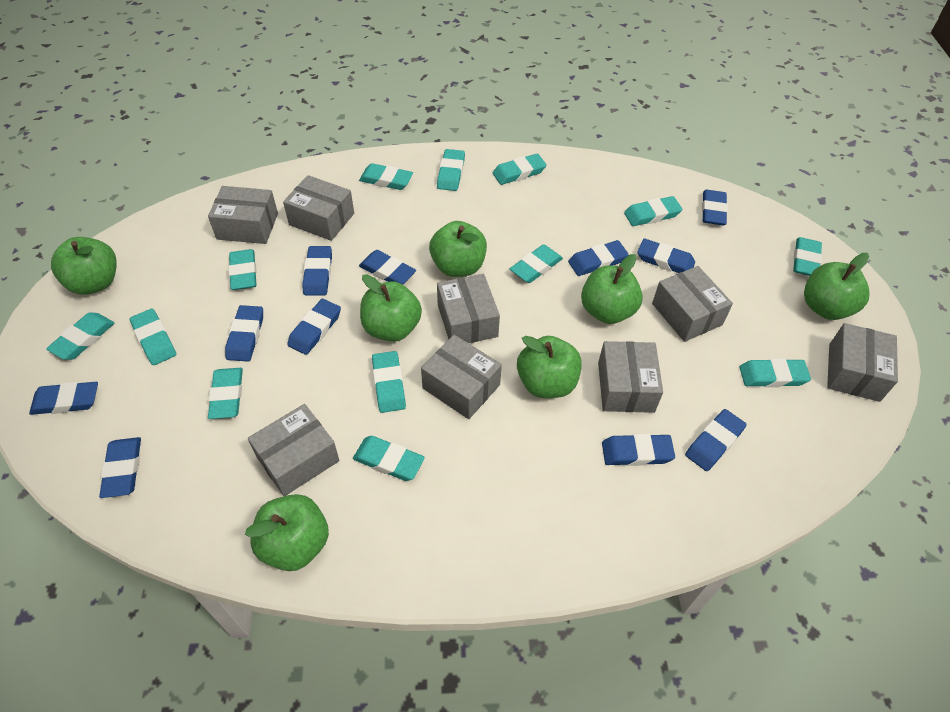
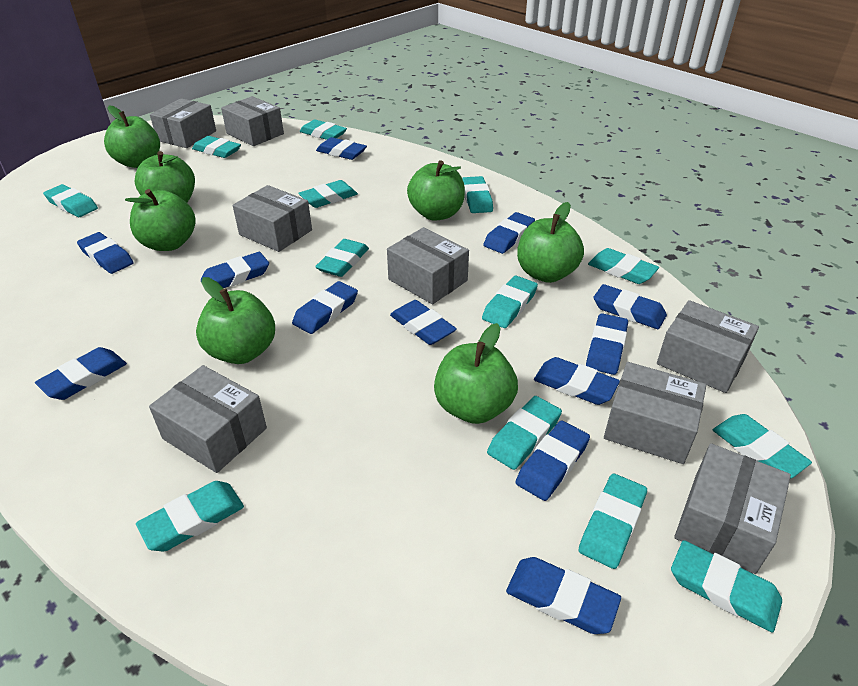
blue eraser: 11 -> 12

